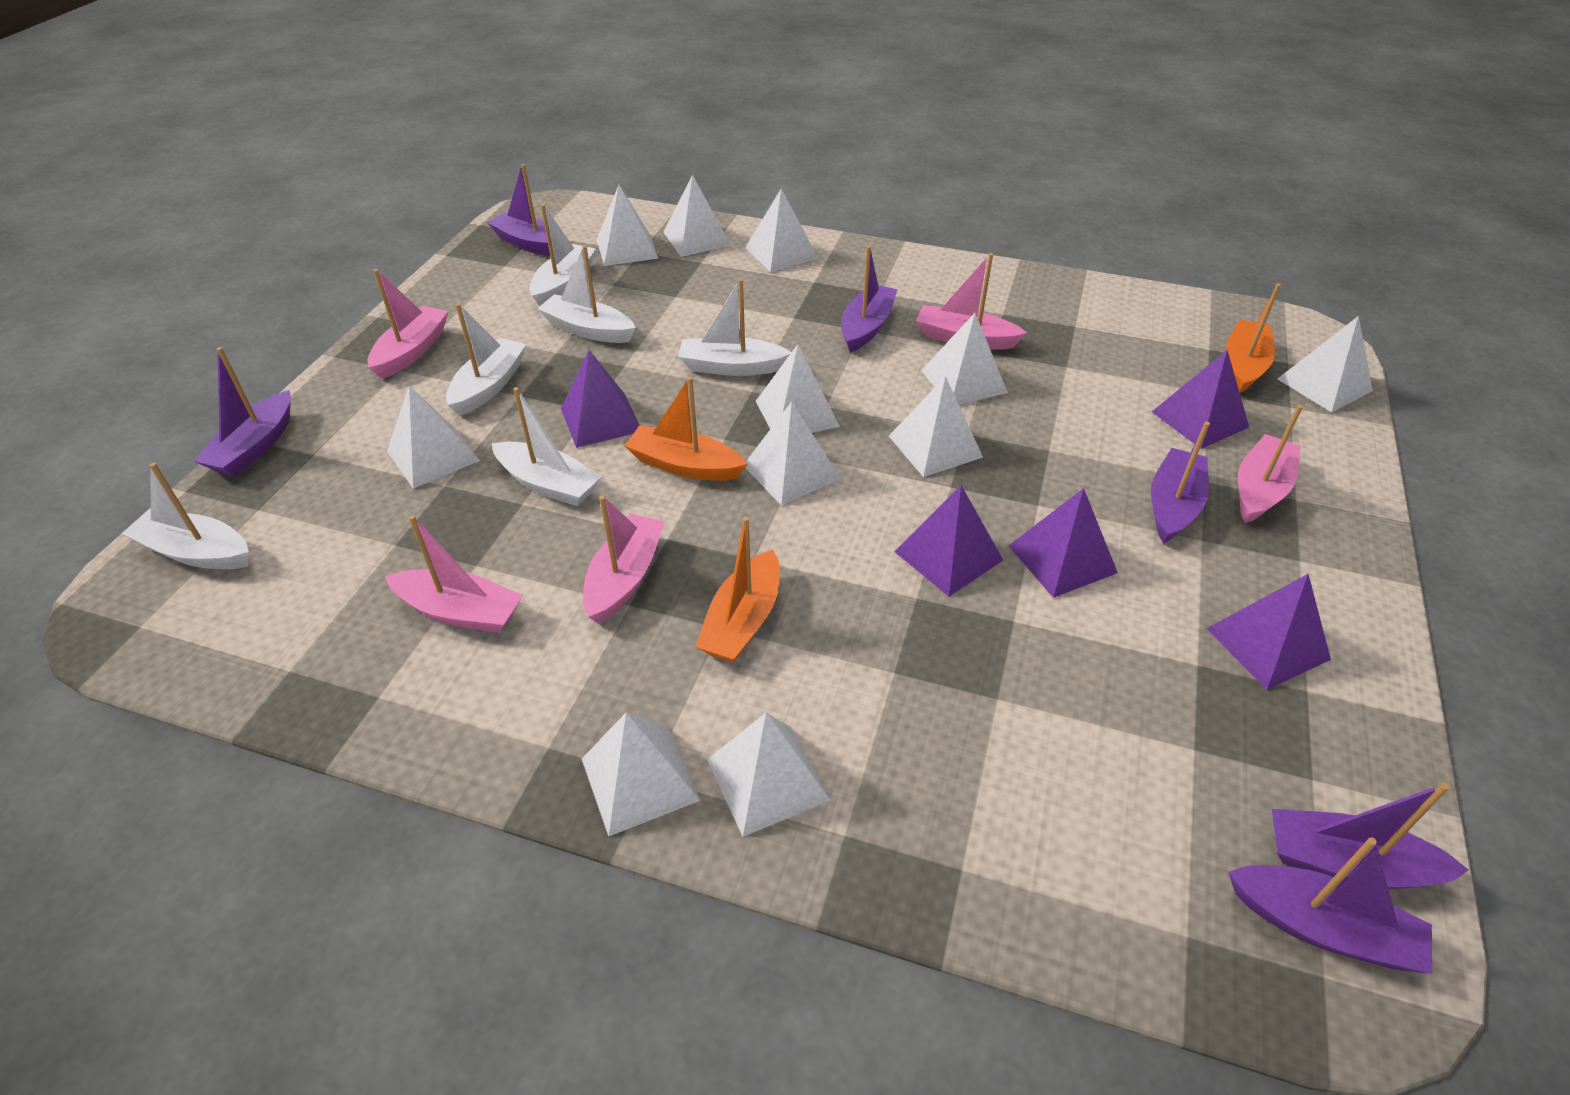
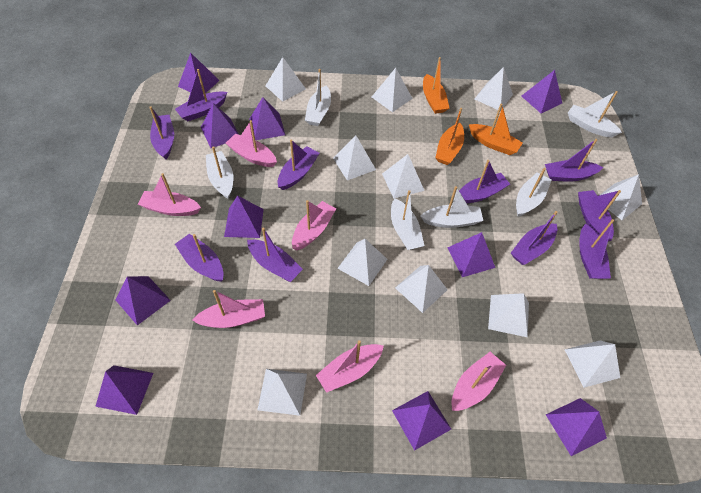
pink boat: 5 -> 6
purple boat: 6 -> 10
purple pyramid: 5 -> 10

